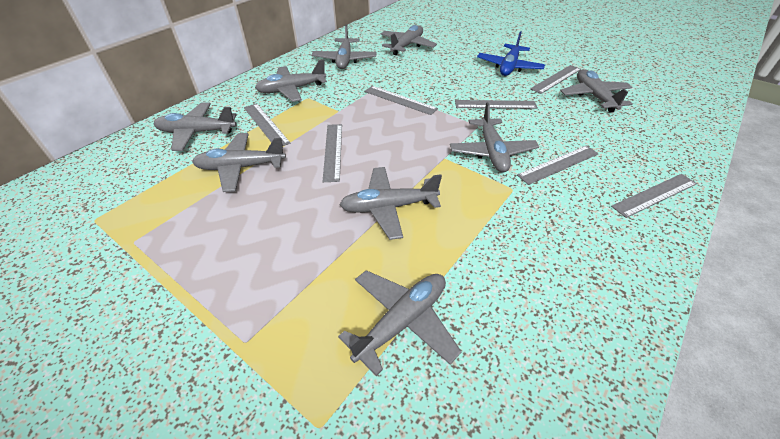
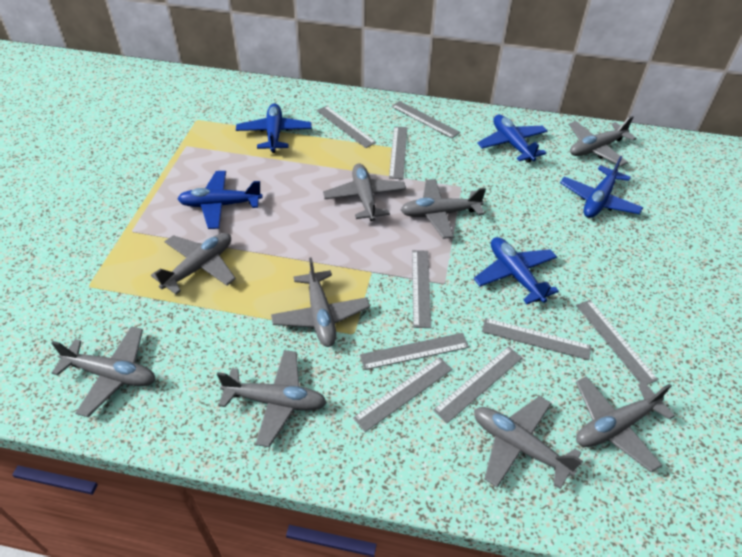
blue plane: 1 -> 5
grey ruler: 7 -> 9

